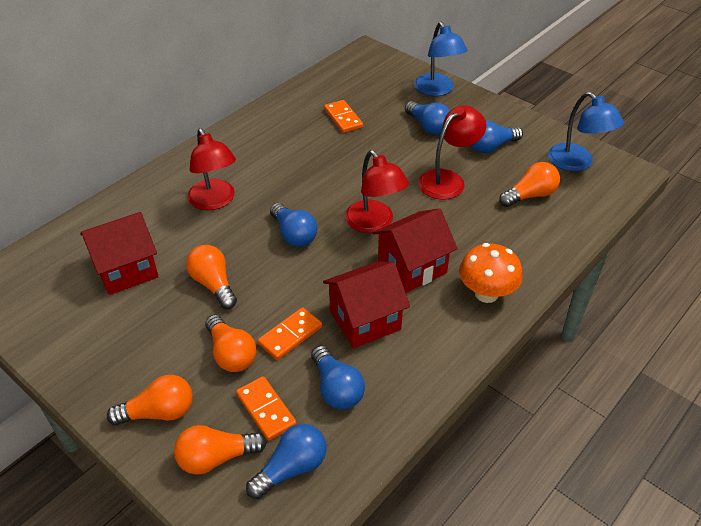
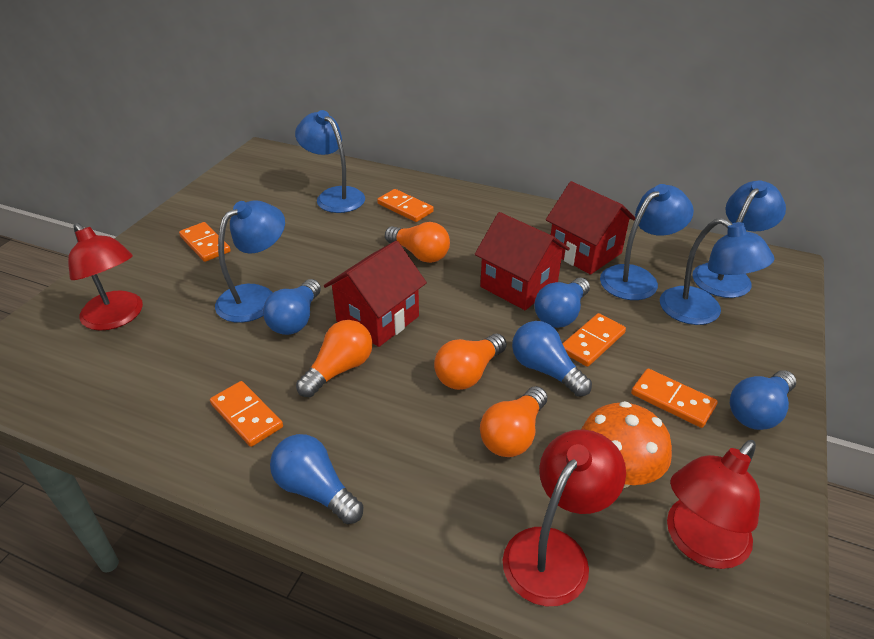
blue lamp: 2 -> 5
orange domino: 3 -> 5
orange light bulb: 5 -> 4

